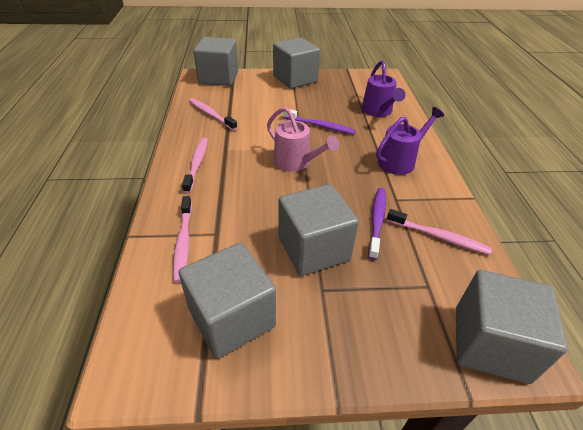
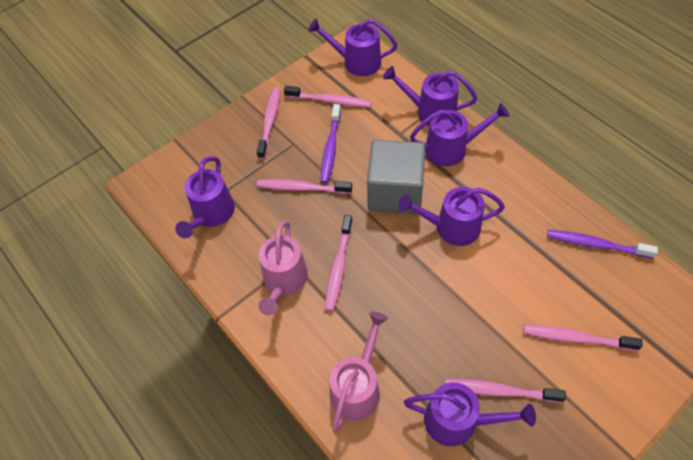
grey cube: 5 -> 1
pink toothbrush: 4 -> 6
pink watering can: 1 -> 2
purple watering can: 2 -> 6

